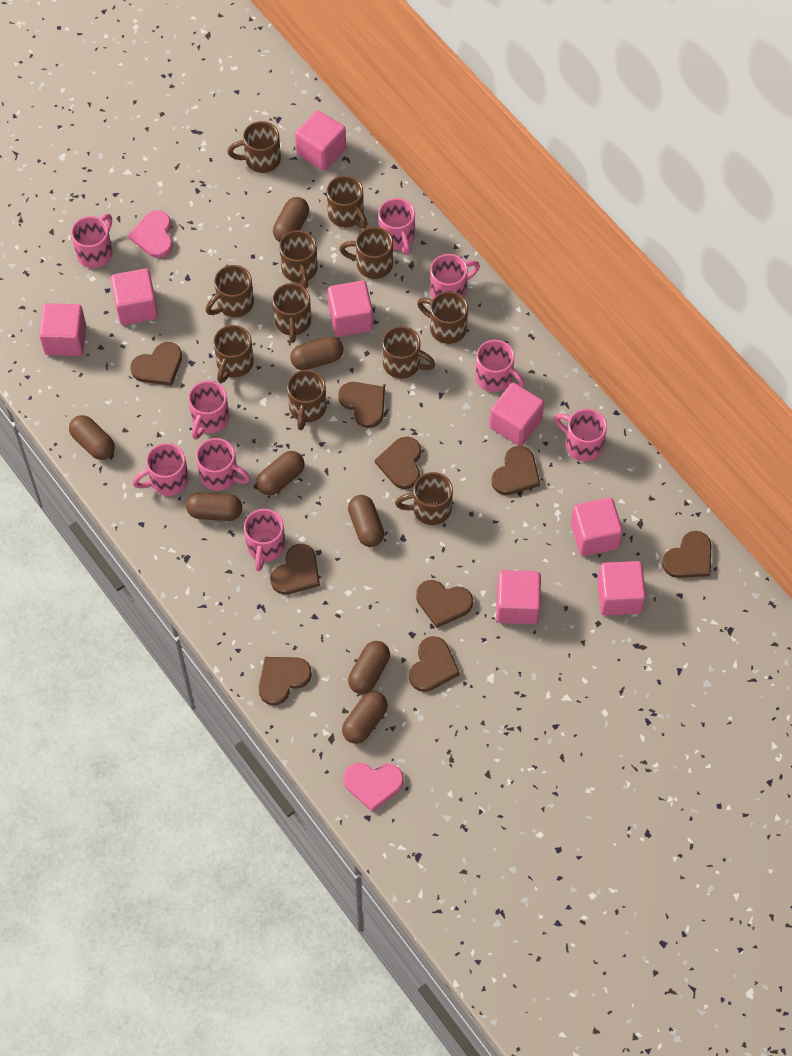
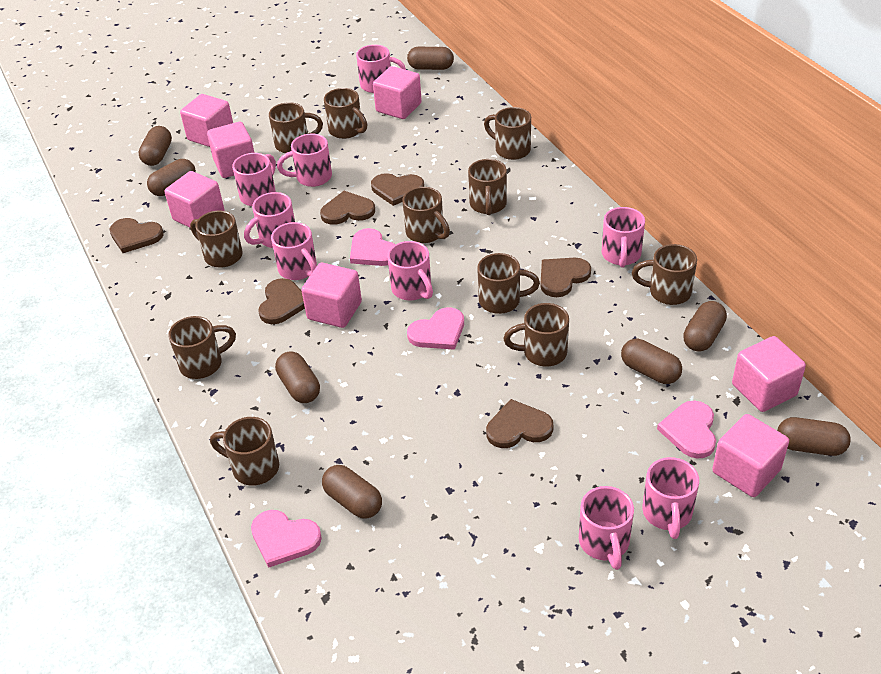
brown heart: 9 -> 6
pink cube: 8 -> 7
pink heart: 2 -> 4

